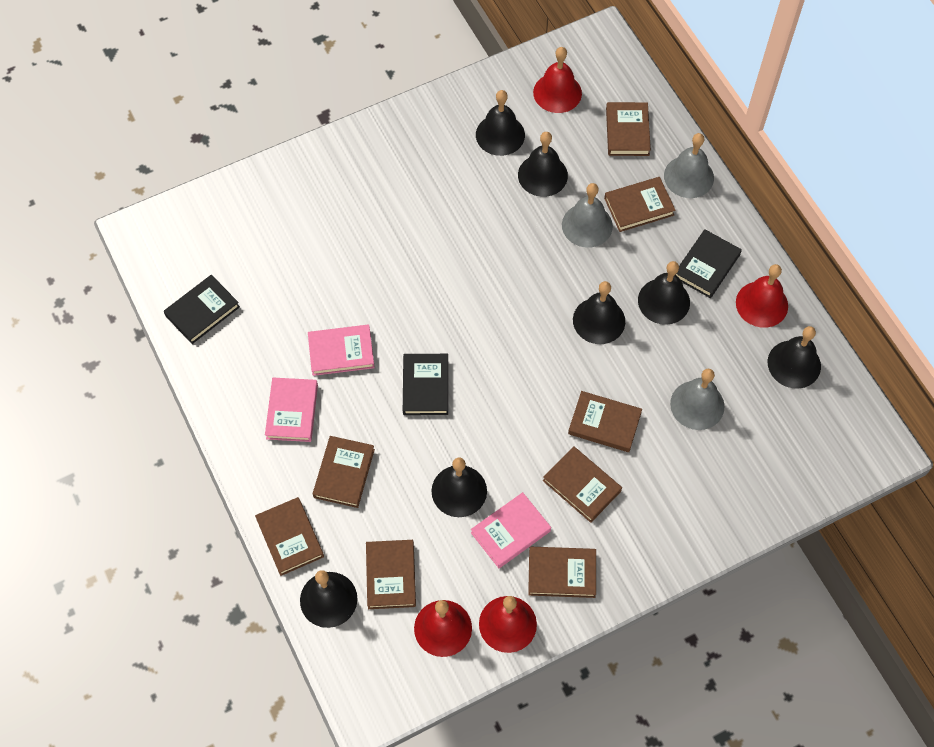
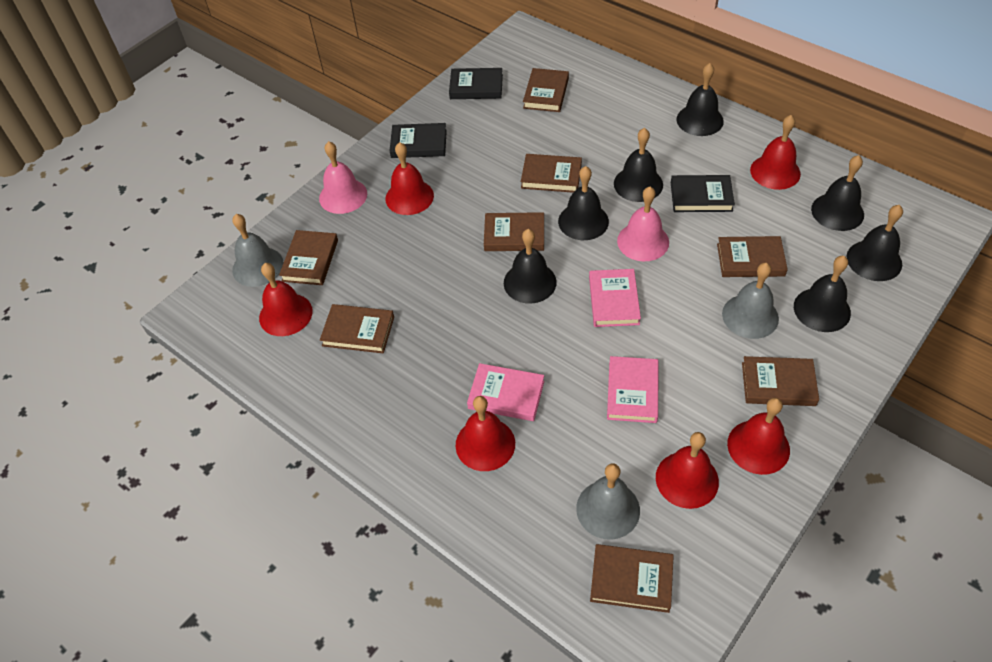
pink bell: 0 -> 2
red bell: 4 -> 6

